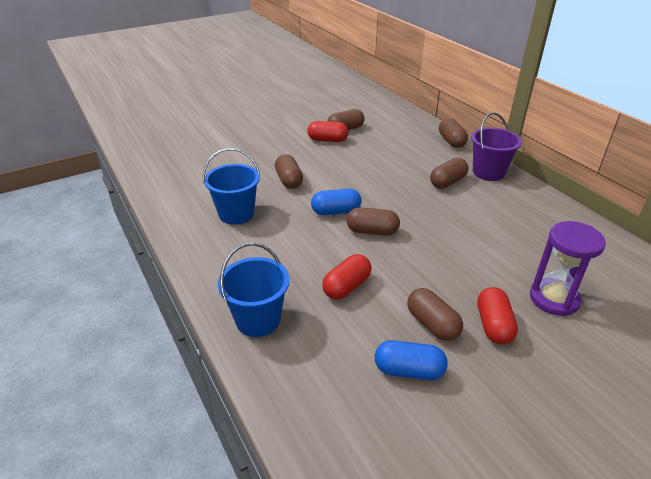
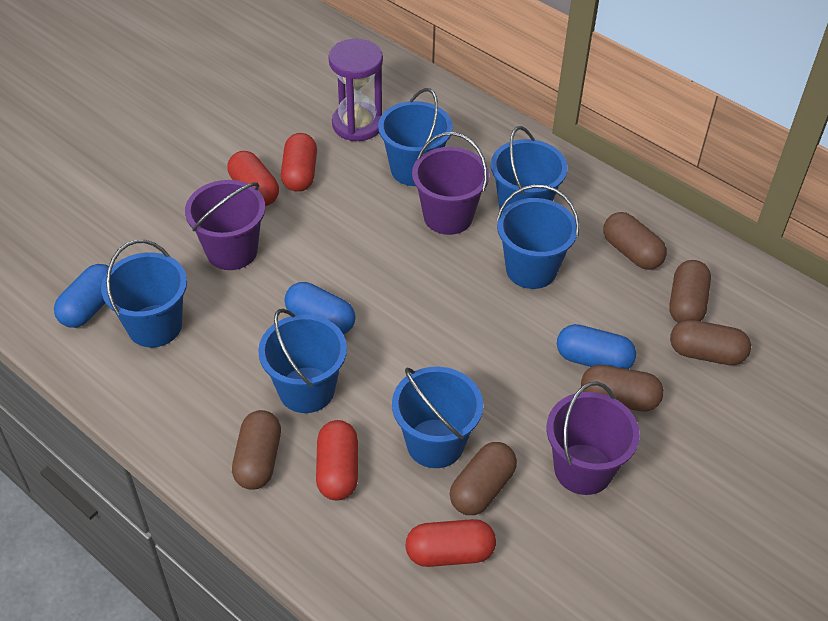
blue bucket: 2 -> 6
blue capsule: 2 -> 3
purple bucket: 1 -> 3
red capsule: 3 -> 4

